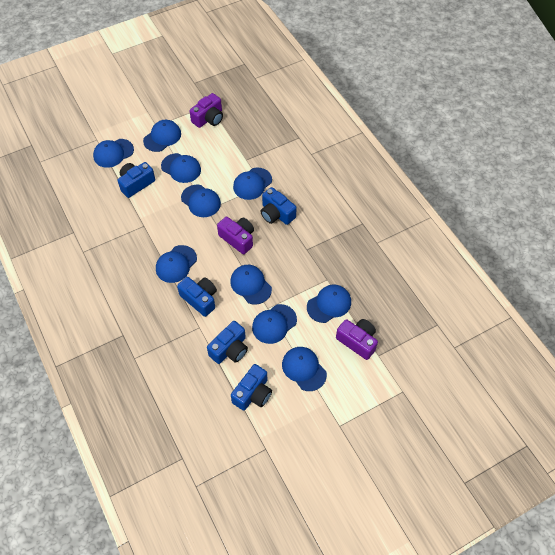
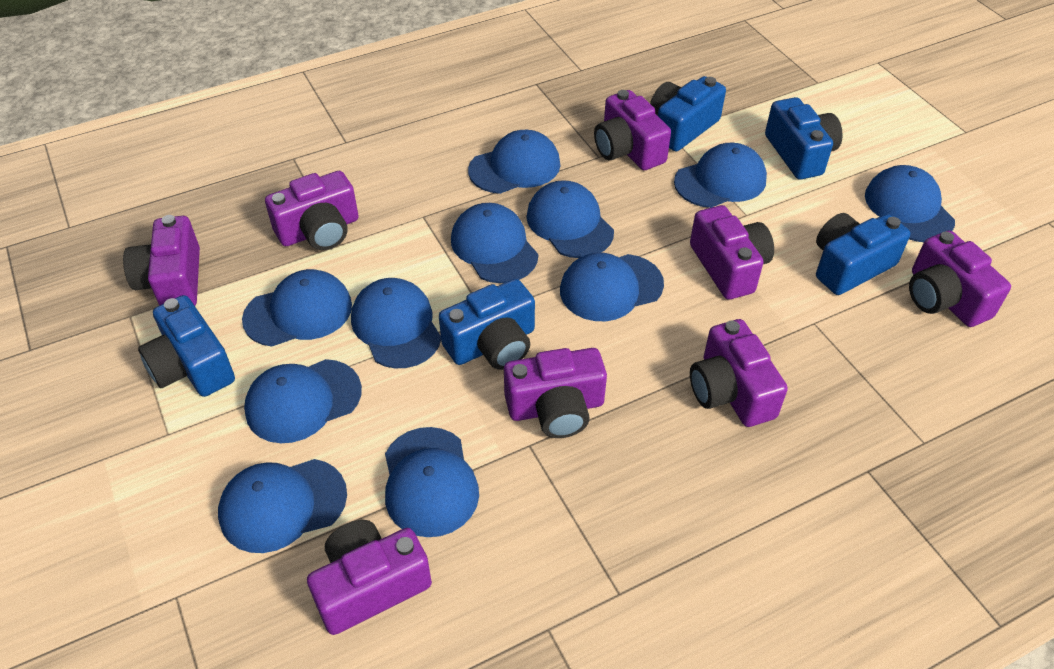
blue cap: 10 -> 11
purple camera: 3 -> 8

